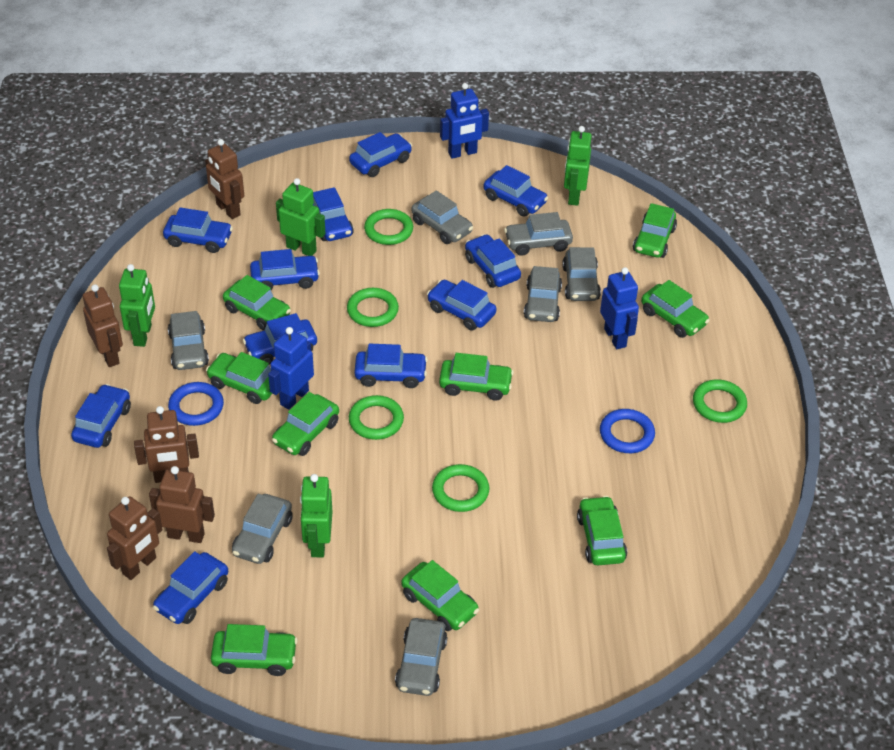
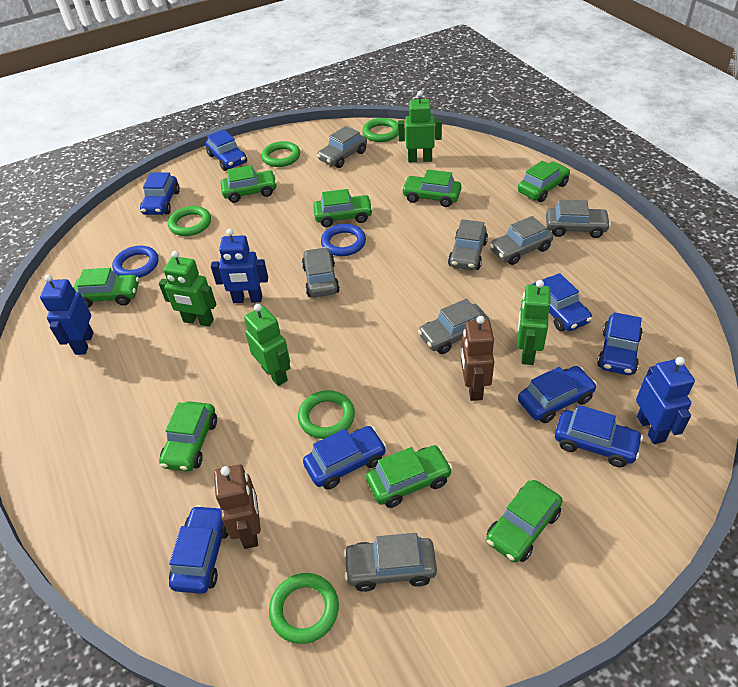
blue car: 11 -> 8
brown robot: 5 -> 2
green car: 9 -> 8

